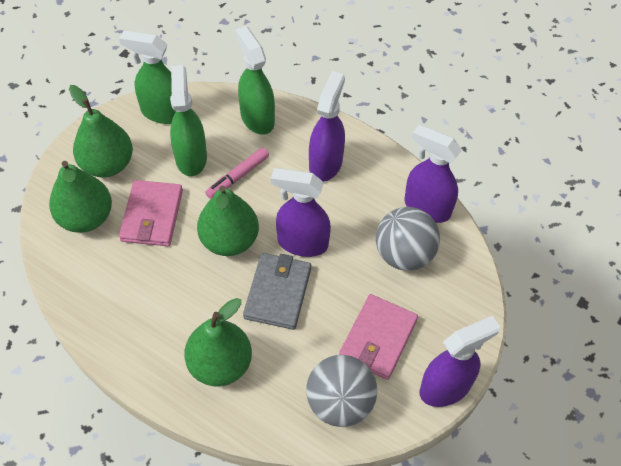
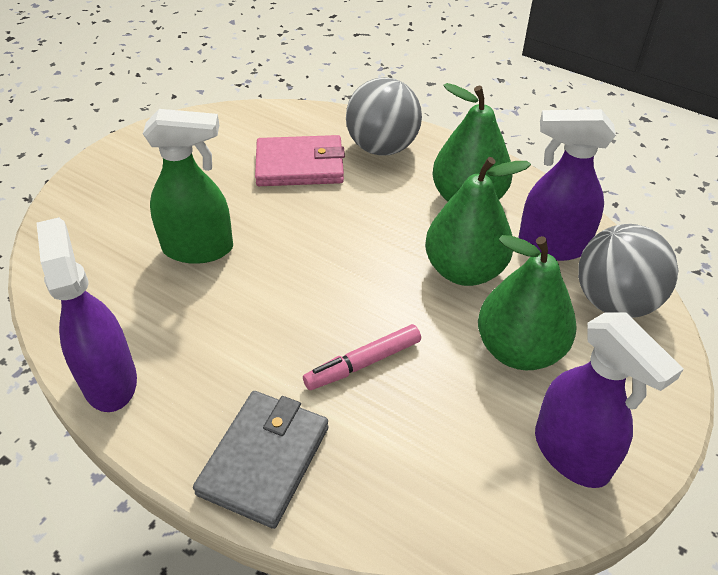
green pear: 4 -> 3
green spray bottle: 3 -> 1
pink wallet: 2 -> 1
purple spray bottle: 4 -> 3

